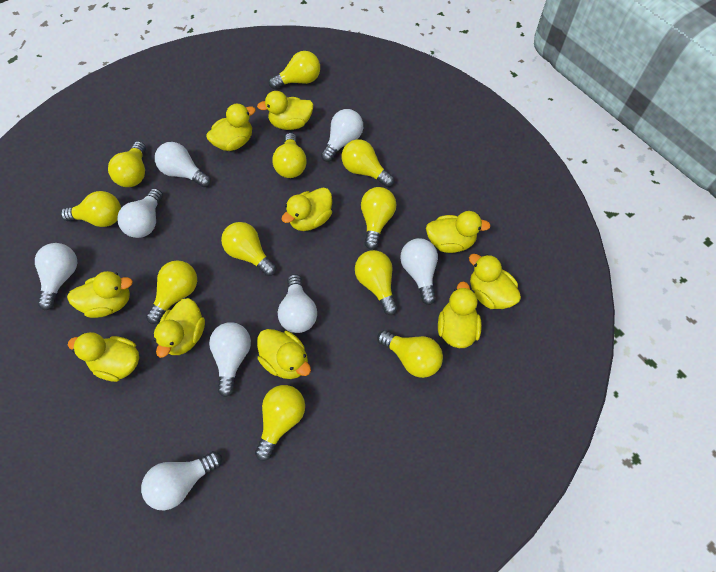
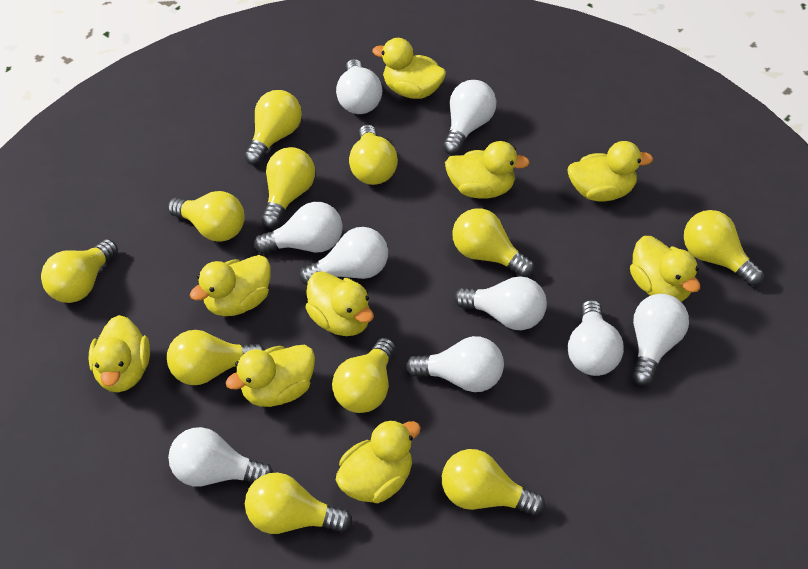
white light bulb: 8 -> 9
yellow duck: 10 -> 9

